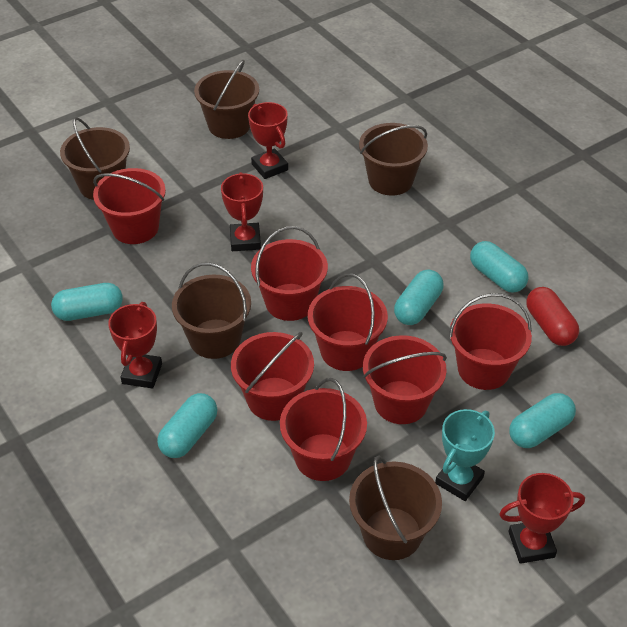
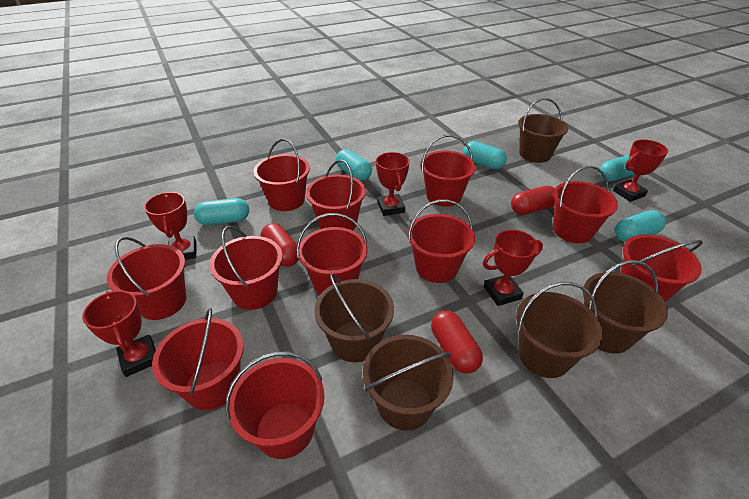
red bucket: 7 -> 11
red capsule: 1 -> 3
red trophy: 4 -> 5
turquoise trophy: 1 -> 0

